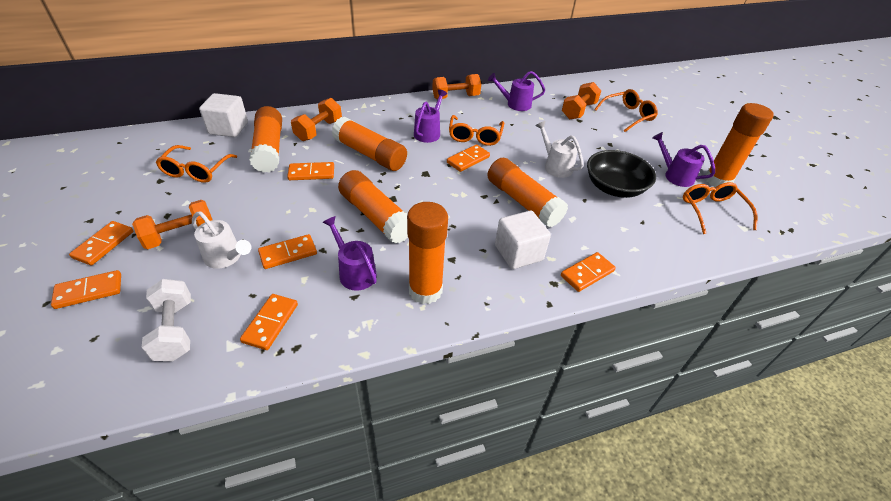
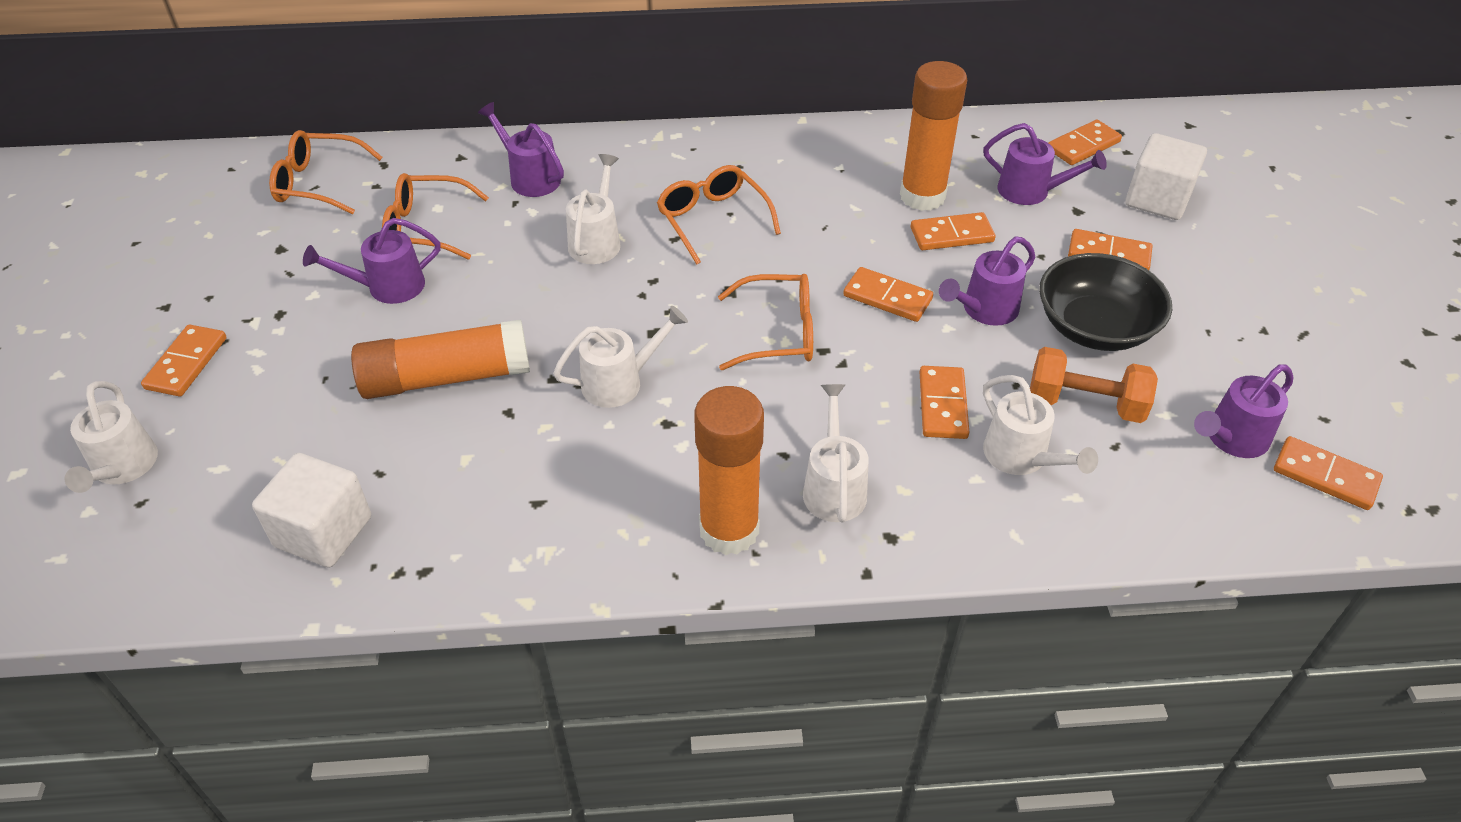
orange dumbbell: 4 -> 1
orange glue stick: 6 -> 3
purple watering can: 4 -> 5
white dumbbell: 1 -> 0
white watering can: 2 -> 5

